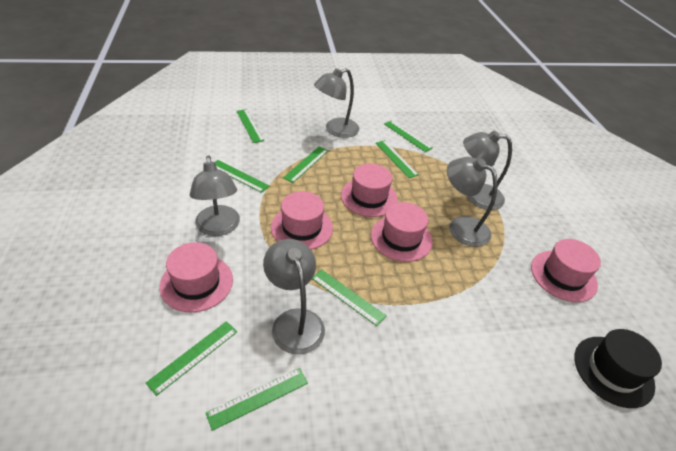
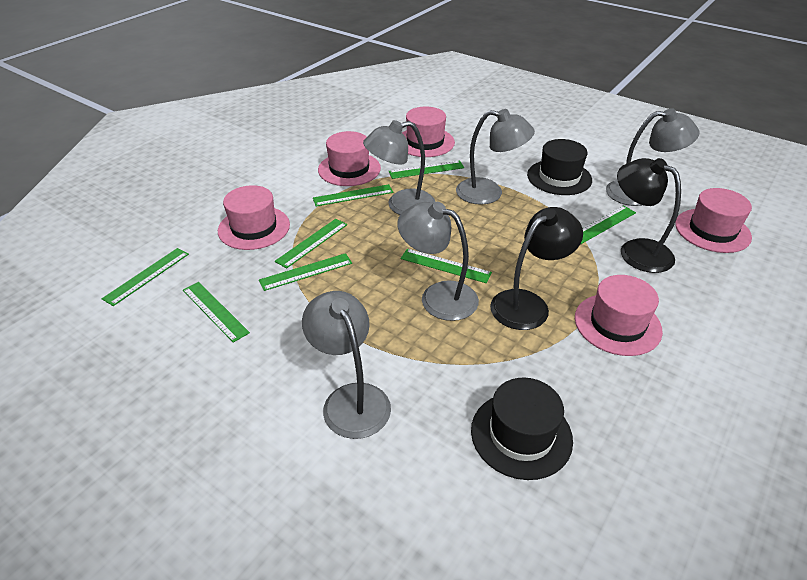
black hat: 1 -> 2
black lamp: 0 -> 2

